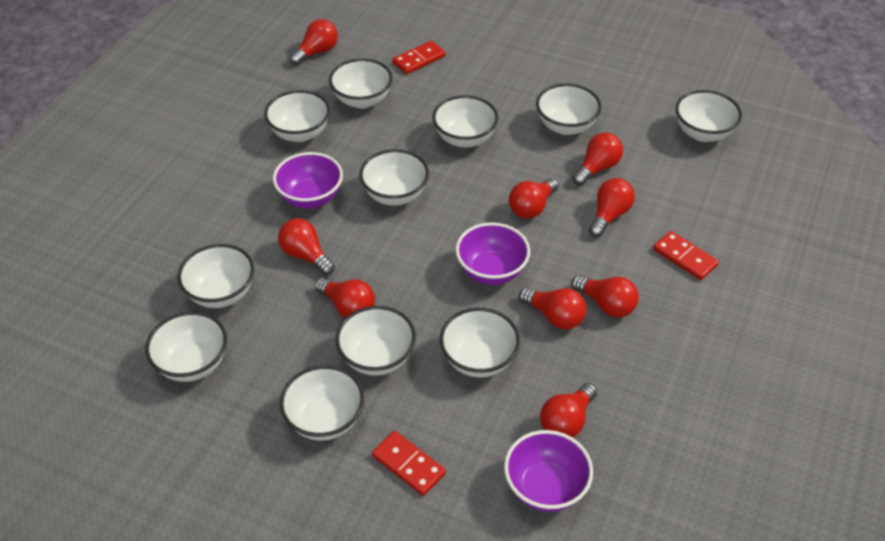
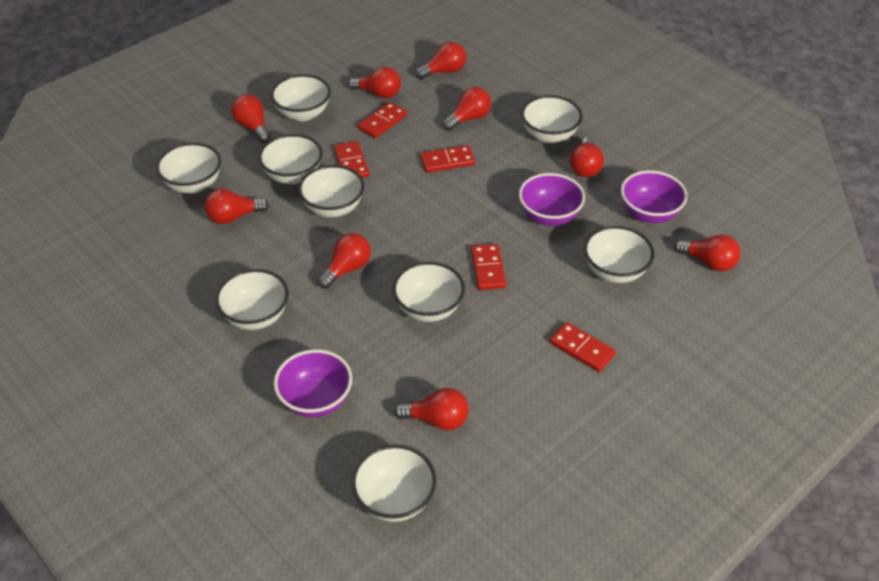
red domino: 3 -> 5
white bowl: 11 -> 9

